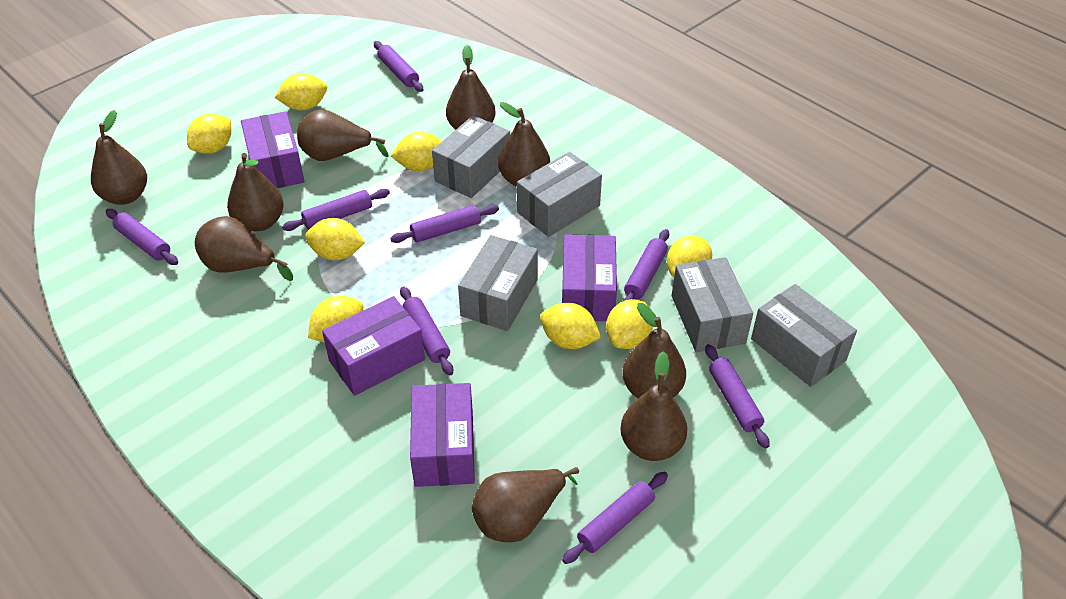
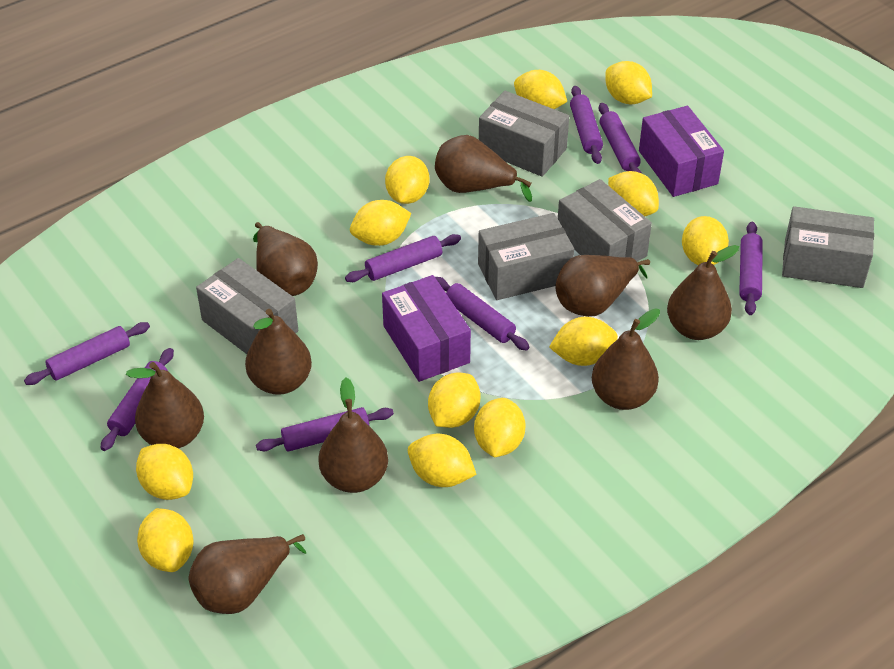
purple box: 4 -> 2
yellow lemon: 8 -> 12

